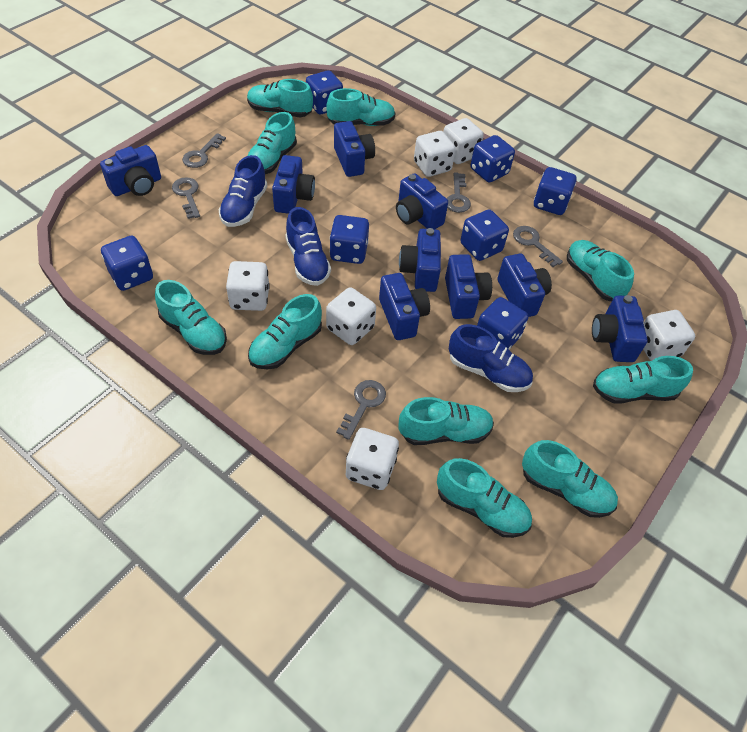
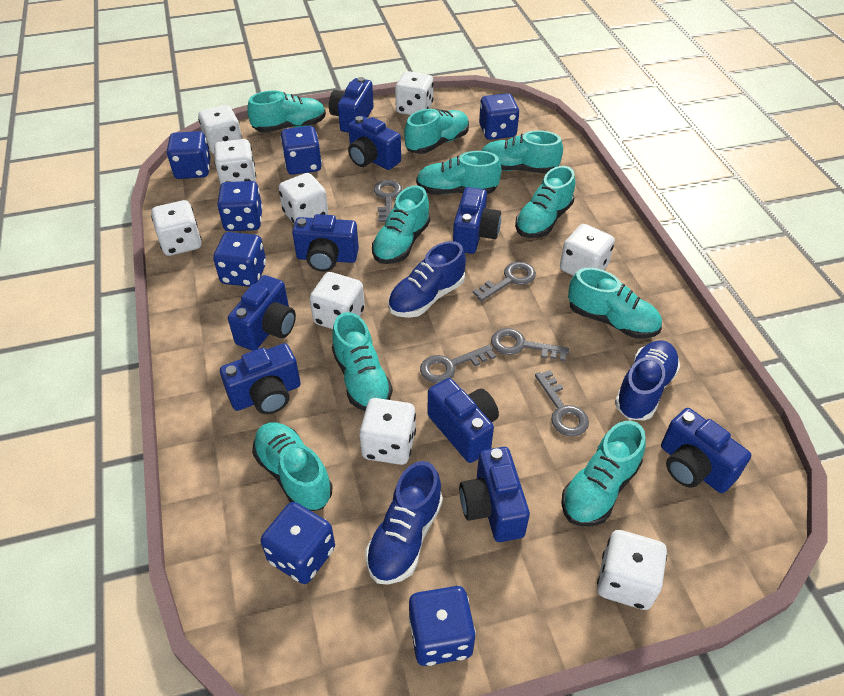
white dice: 6 -> 9

